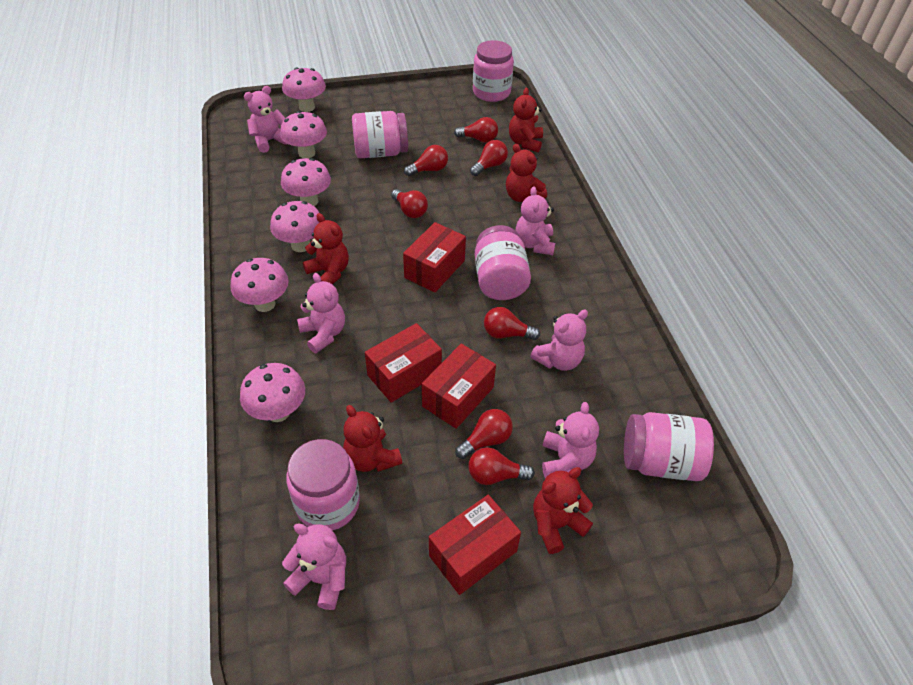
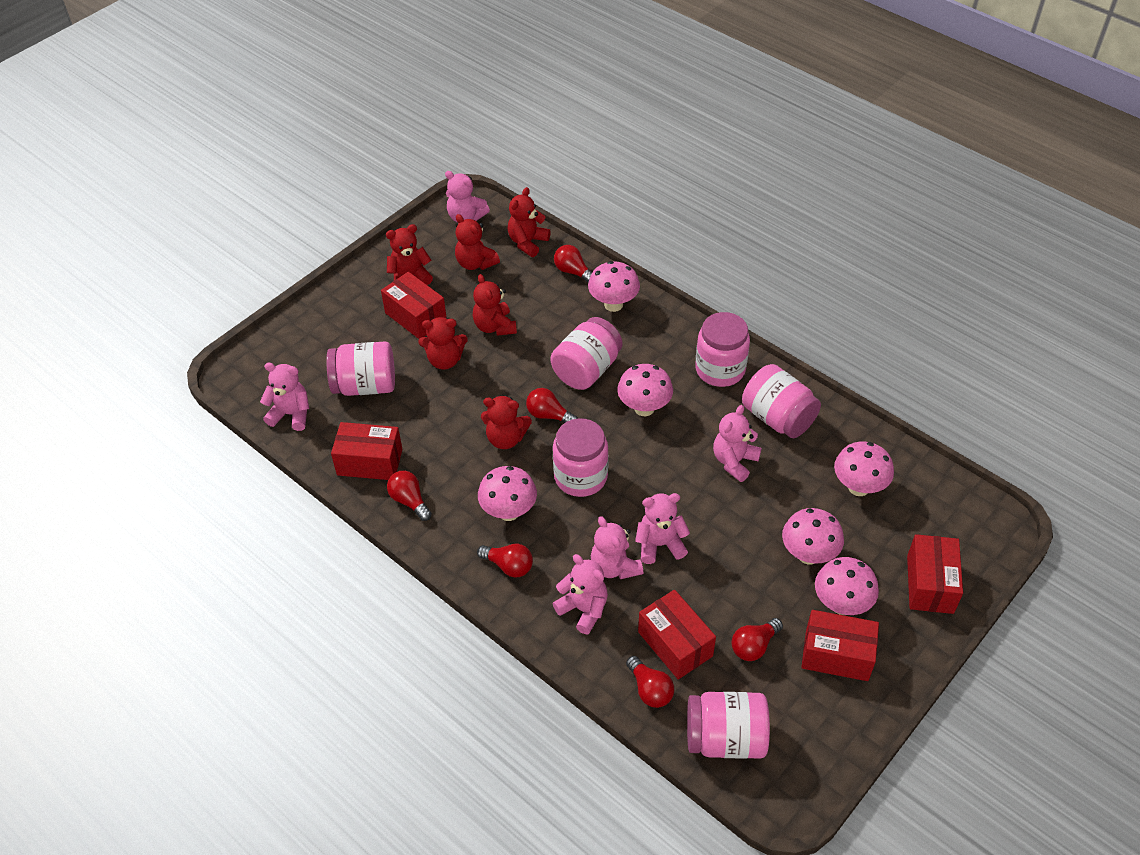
pink jar: 5 -> 6
red box: 4 -> 5
red light bulb: 7 -> 6
red teddy bear: 5 -> 6

